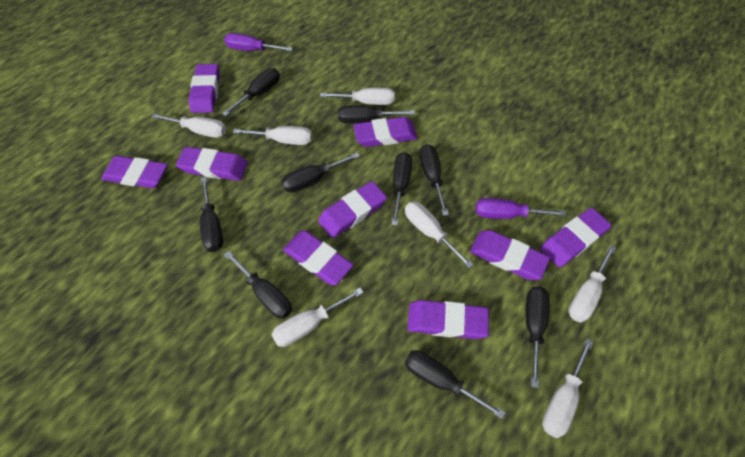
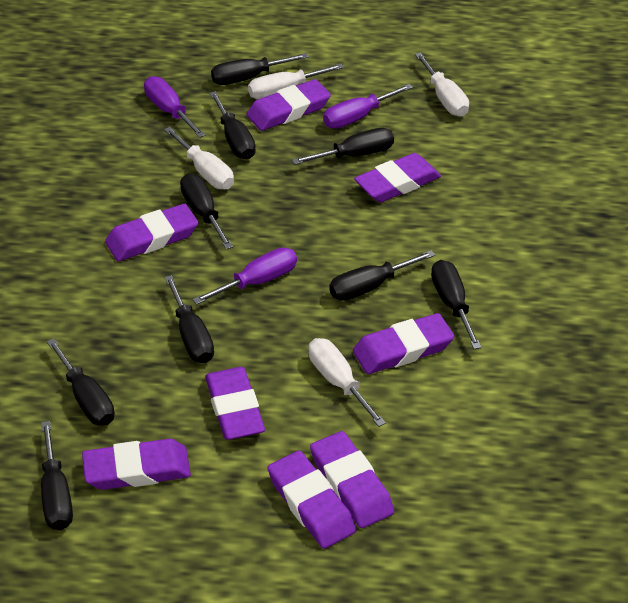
purple eraser: 9 -> 8
purple screwdriver: 2 -> 3
white screwdriver: 7 -> 4

